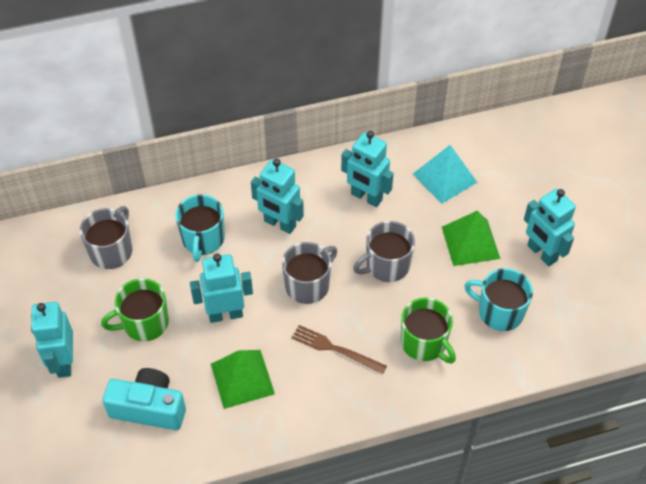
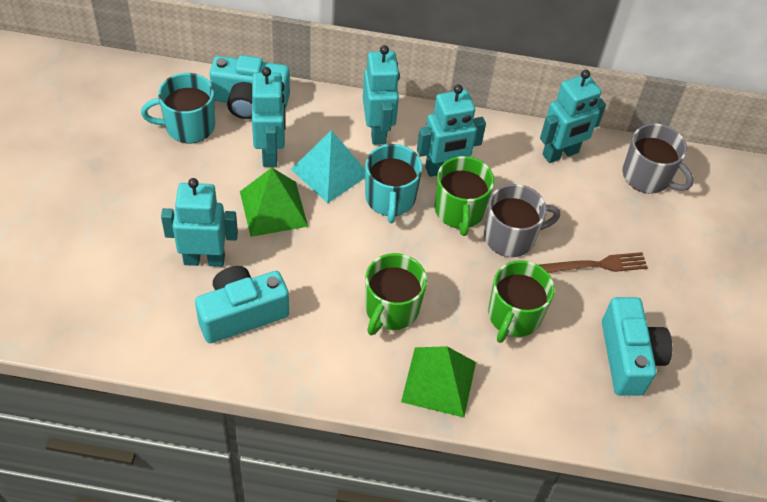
green mug: 2 -> 3
grey mug: 3 -> 2
turquoise camera: 1 -> 3

